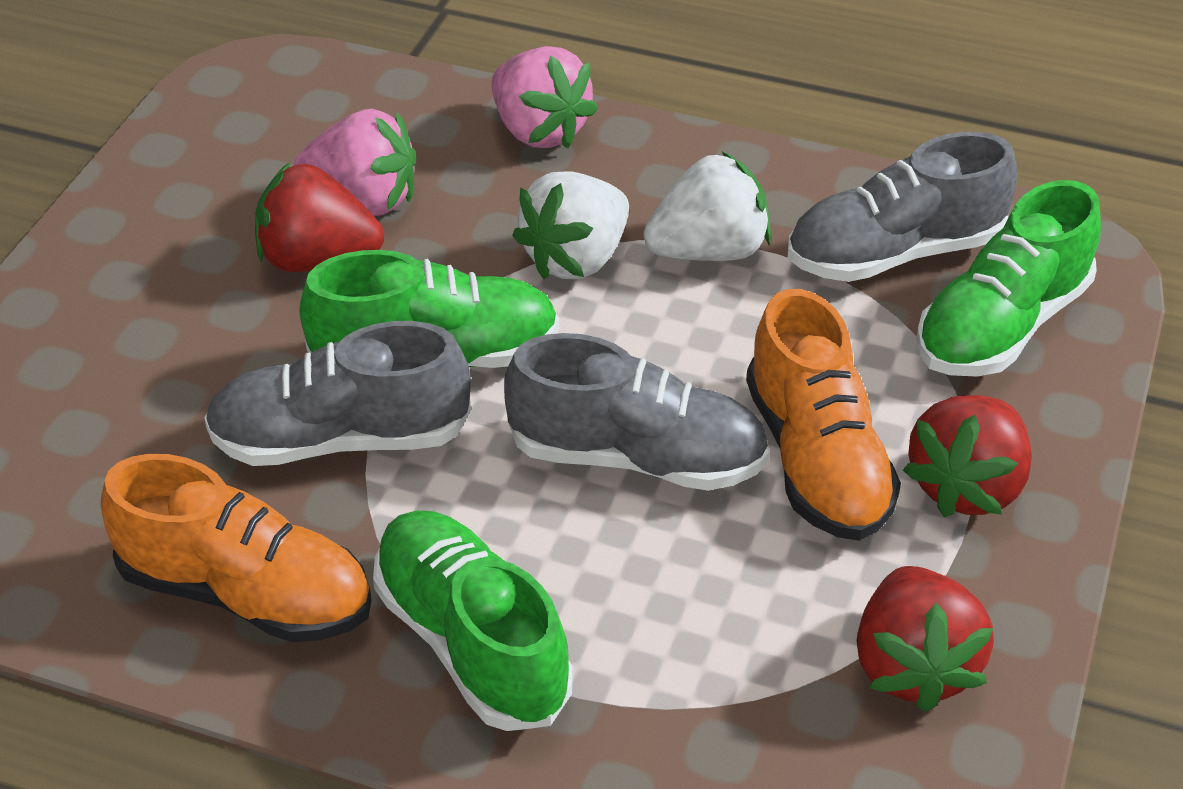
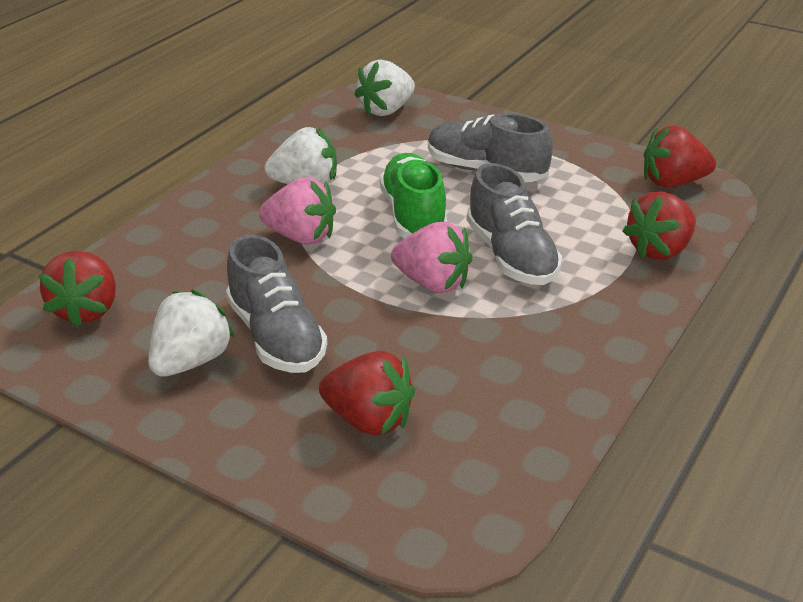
green shoe: 3 -> 1
orange shoe: 2 -> 0
red strawberry: 3 -> 4
white strawberry: 2 -> 3

